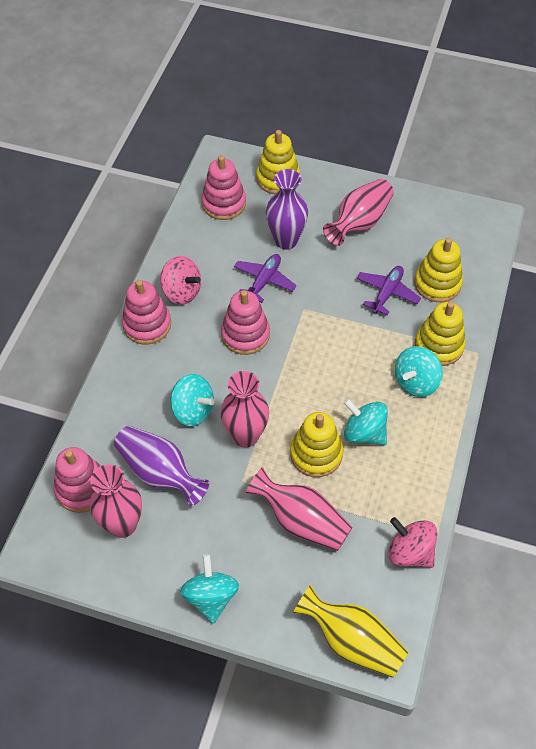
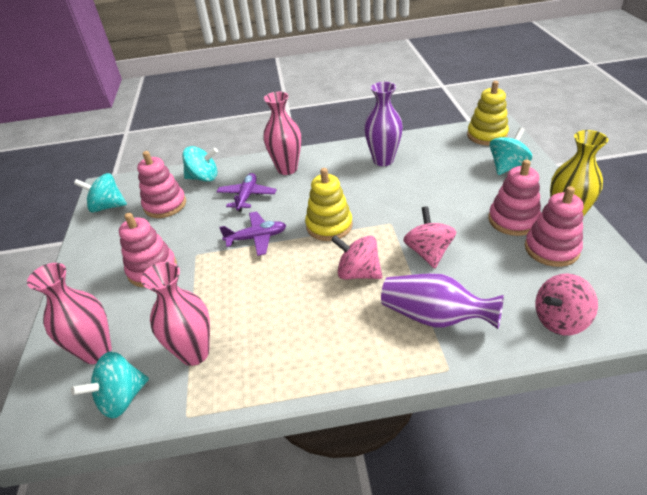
pink spinning top: 2 -> 3
pink vase: 4 -> 3
yellow stacking toy: 4 -> 2

